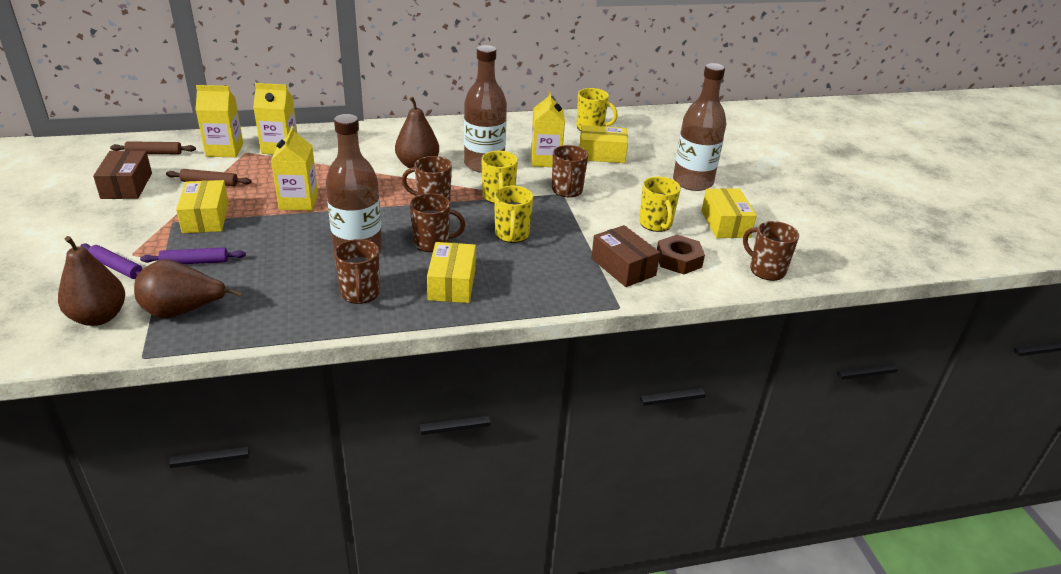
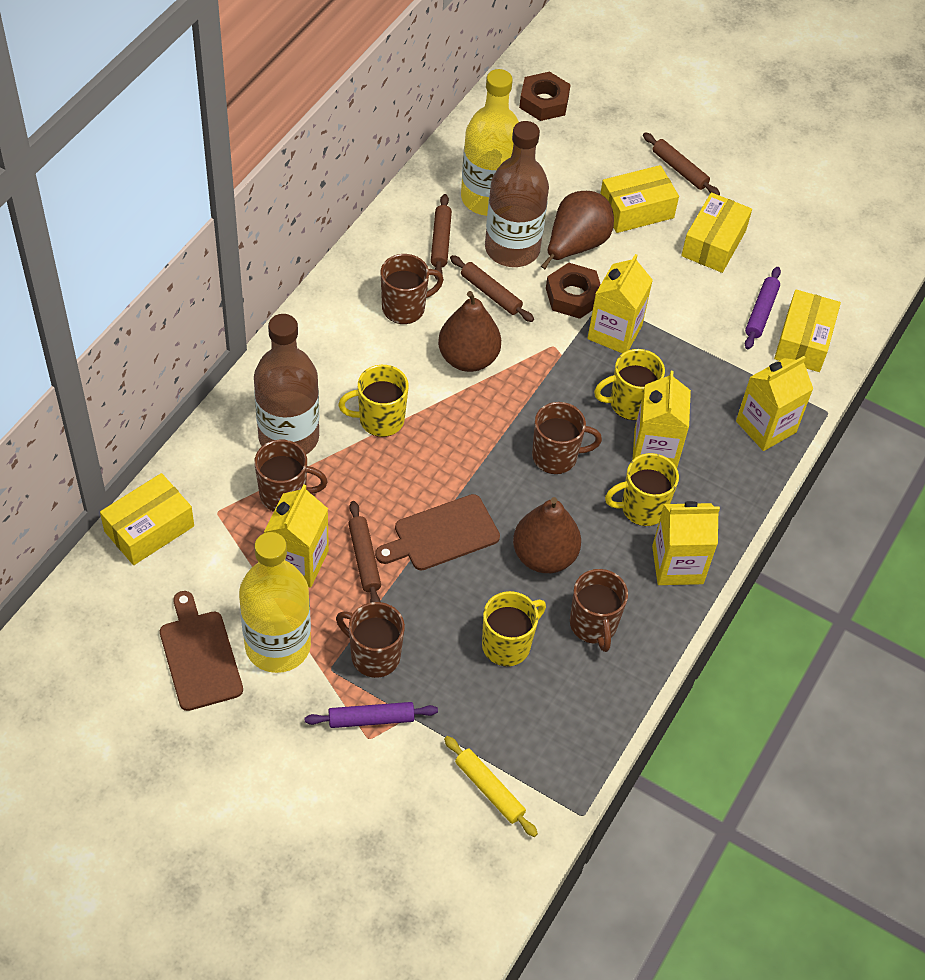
brown bottle: 3 -> 2
brown box: 2 -> 0
brown cutting board: 0 -> 2
brown nut: 1 -> 2
brown rolling pin: 2 -> 4
yellow bottle: 0 -> 2
yellow carton: 4 -> 5
yellow rolling pin: 0 -> 1

